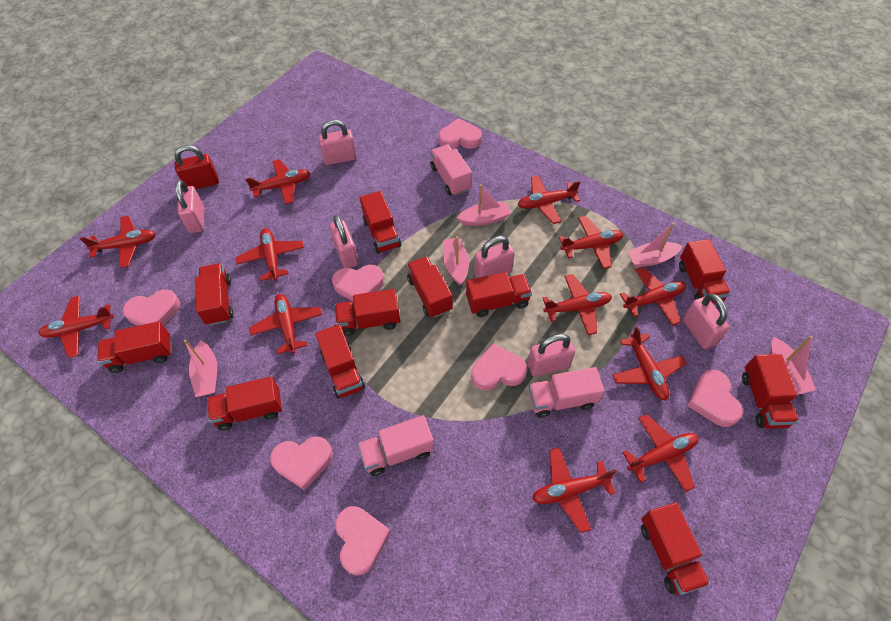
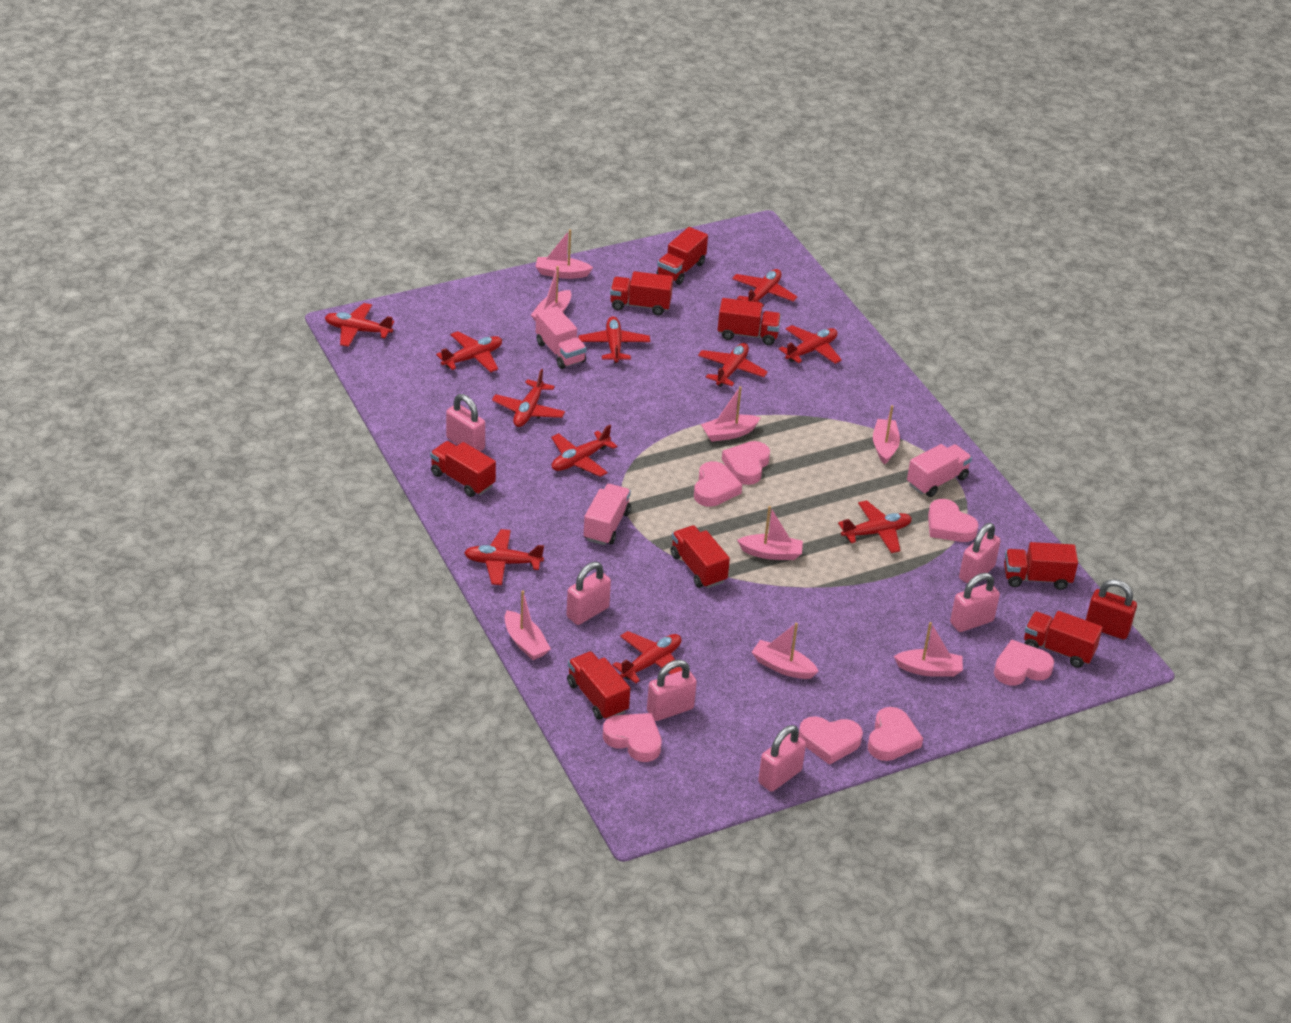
pink boat: 5 -> 8
red plane: 12 -> 11
red truck: 11 -> 8

